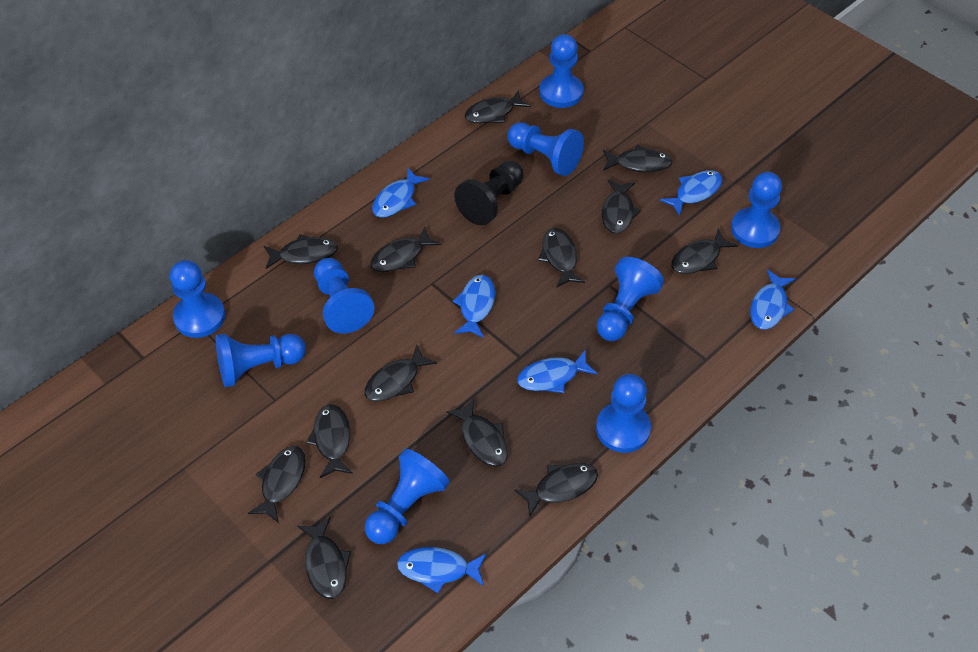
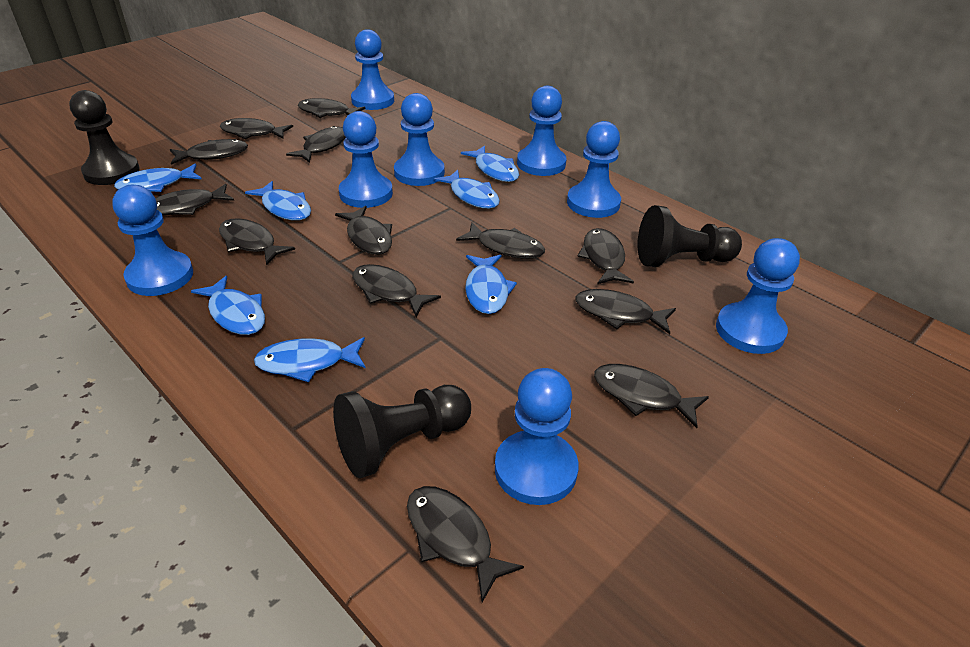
black pawn: 1 -> 3
blue fish: 6 -> 7
blue pawn: 9 -> 8

